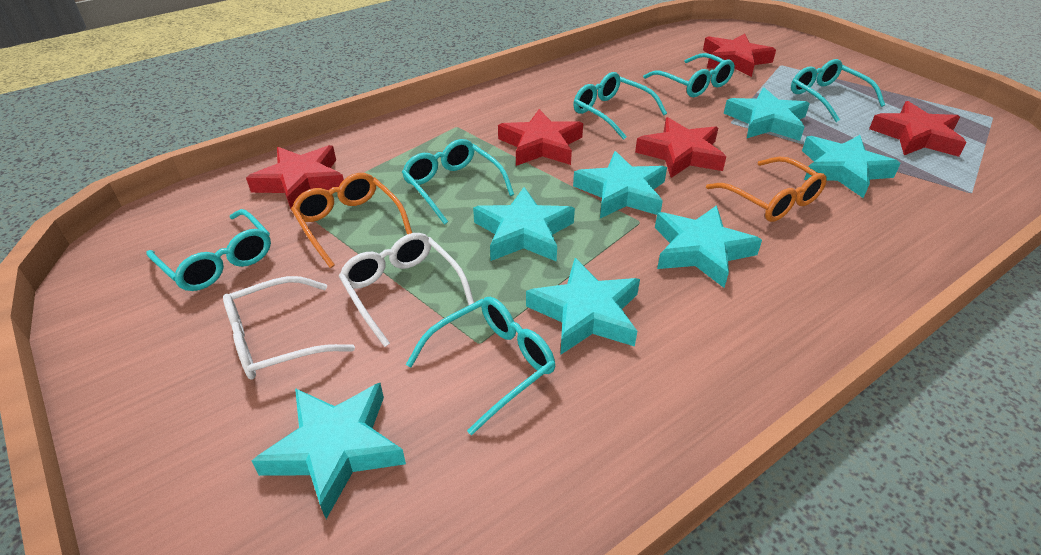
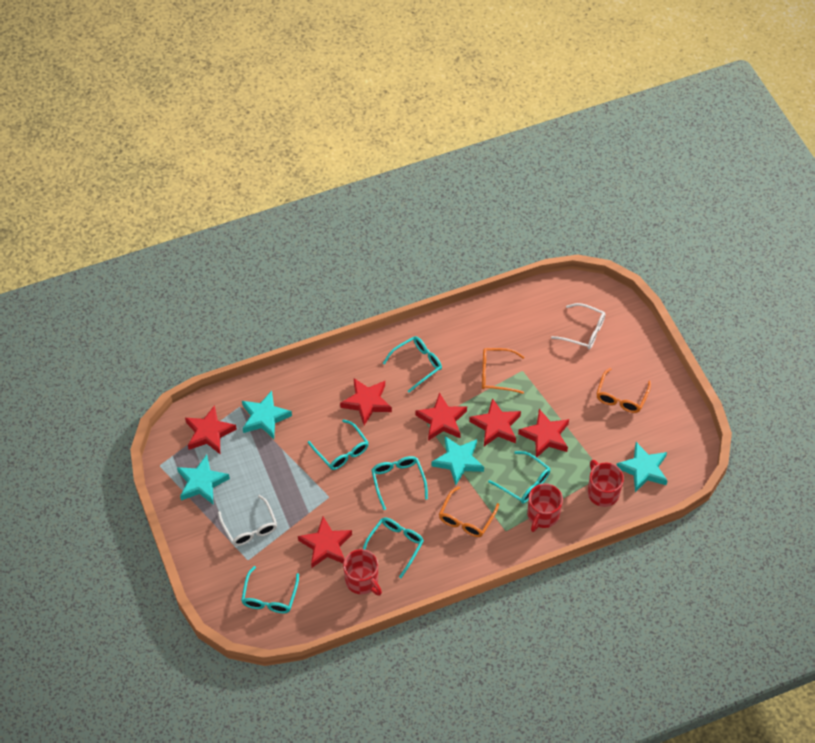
orange glasses: 2 -> 3
red mug: 0 -> 3
red star: 5 -> 6
turquoise star: 7 -> 4

